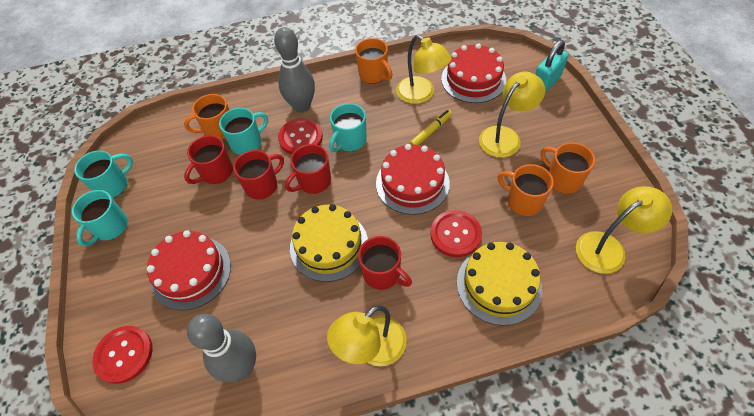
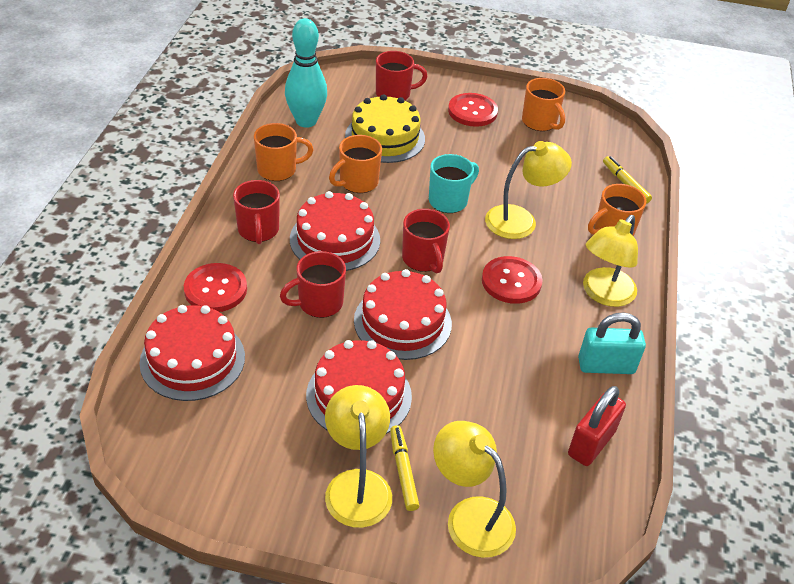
grey bowling pin: 2 -> 0
red cake: 3 -> 4
red padlock: 0 -> 1
turquoise bowling pin: 0 -> 1
turquoise mug: 4 -> 1
yellow cake: 2 -> 1
yellow marker: 1 -> 2

